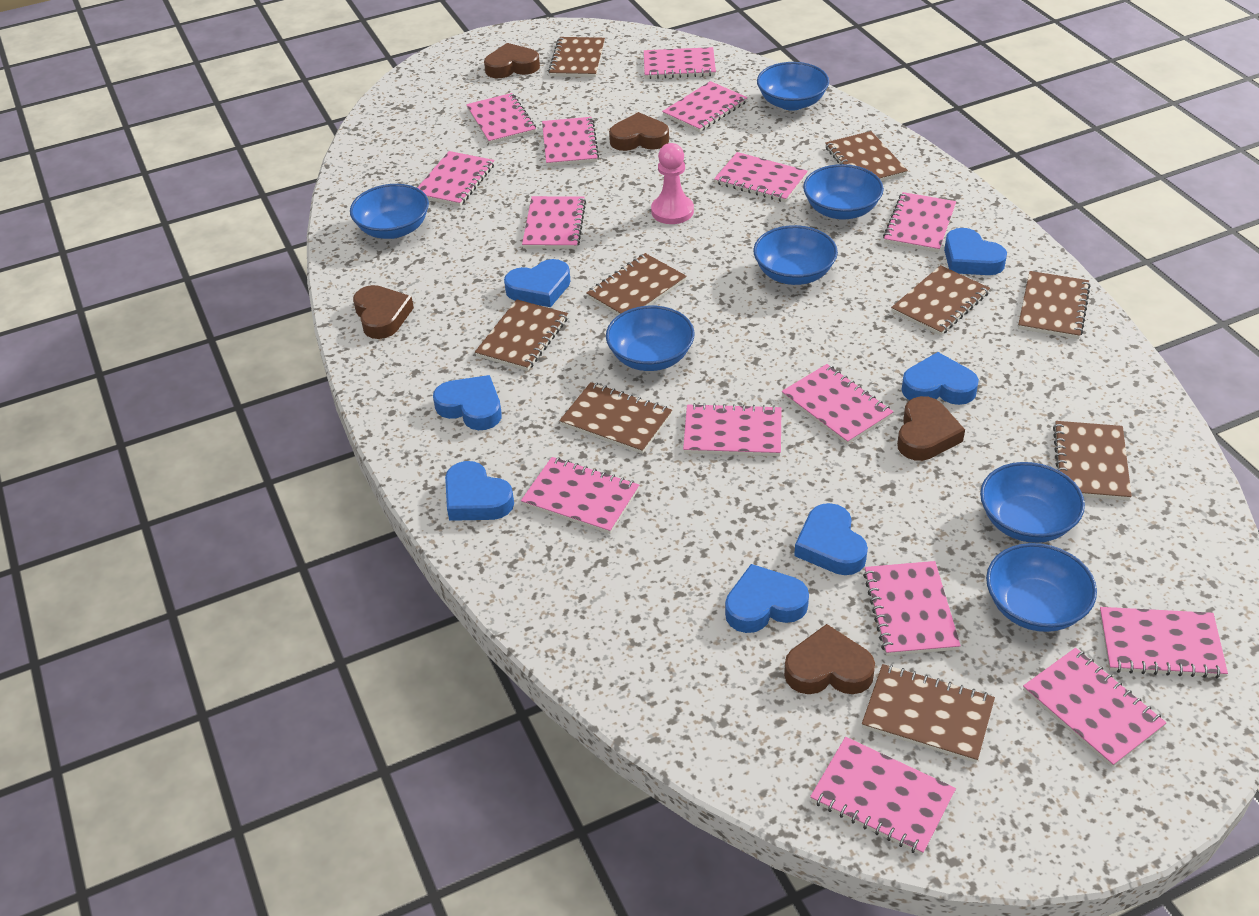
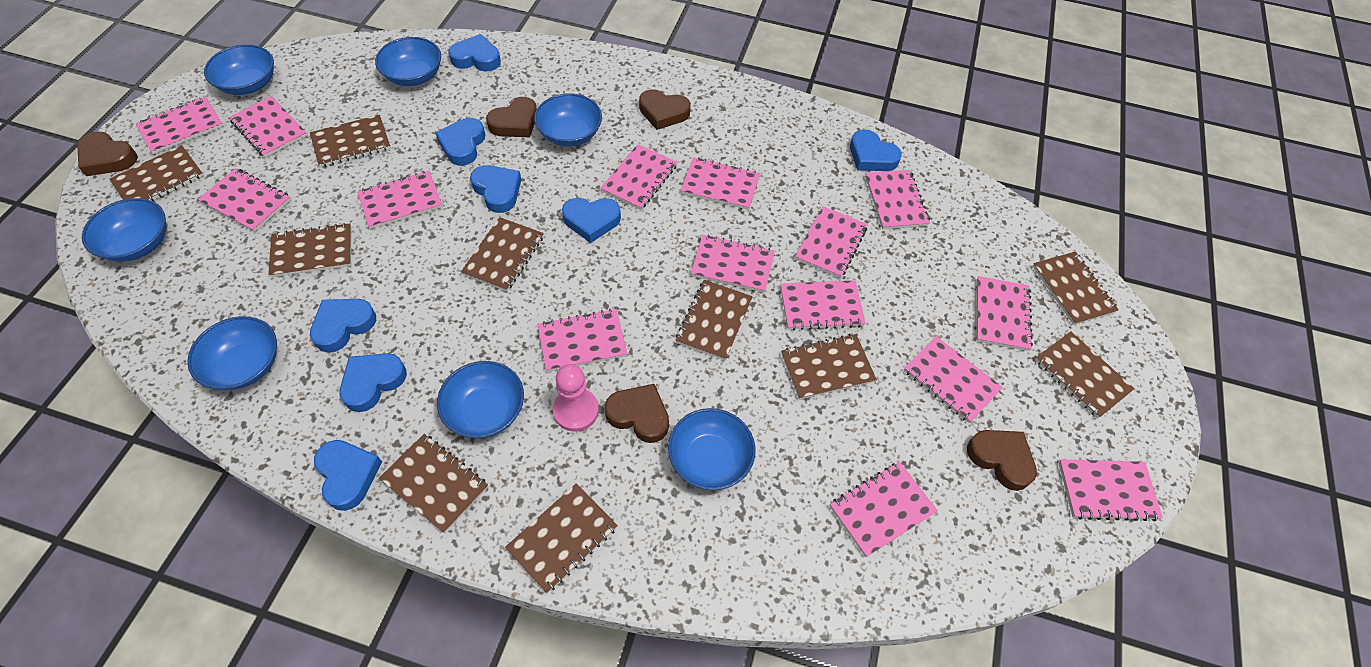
blue heart: 7 -> 8
brown notebook: 9 -> 10

